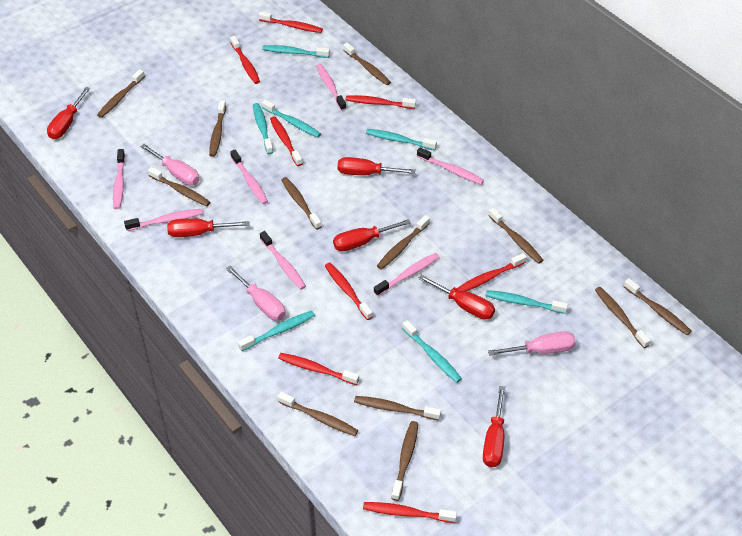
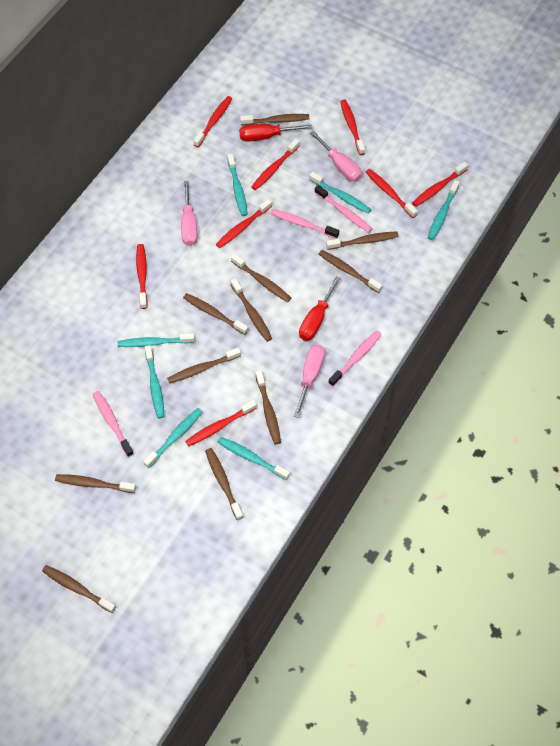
brown toothbrush: 12 -> 11
pink toothbrush: 7 -> 4
red screwdriver: 6 -> 2

